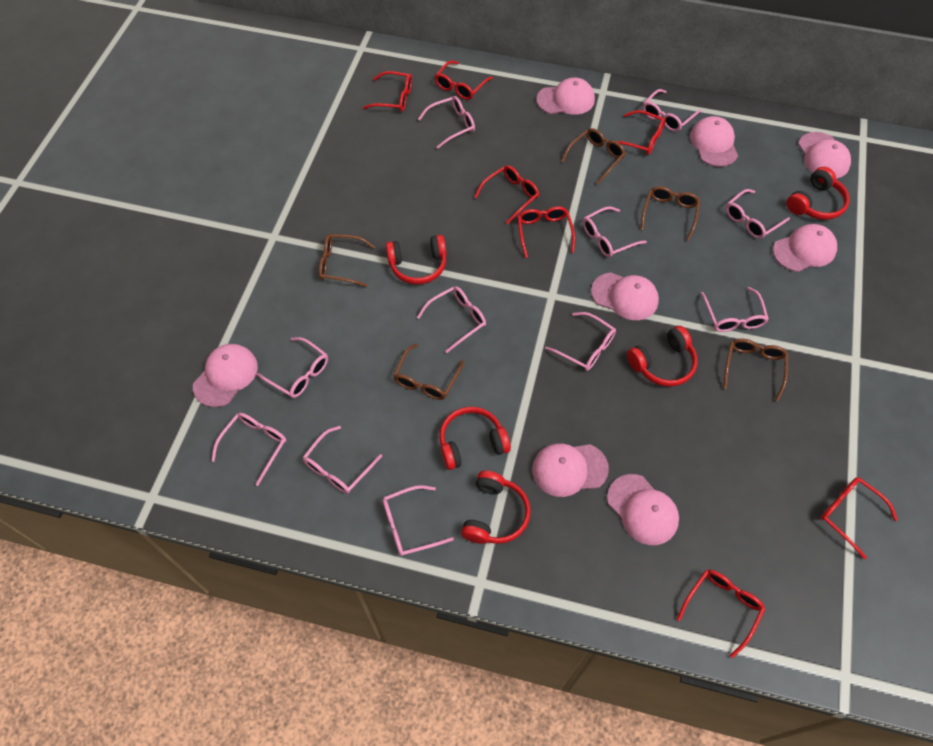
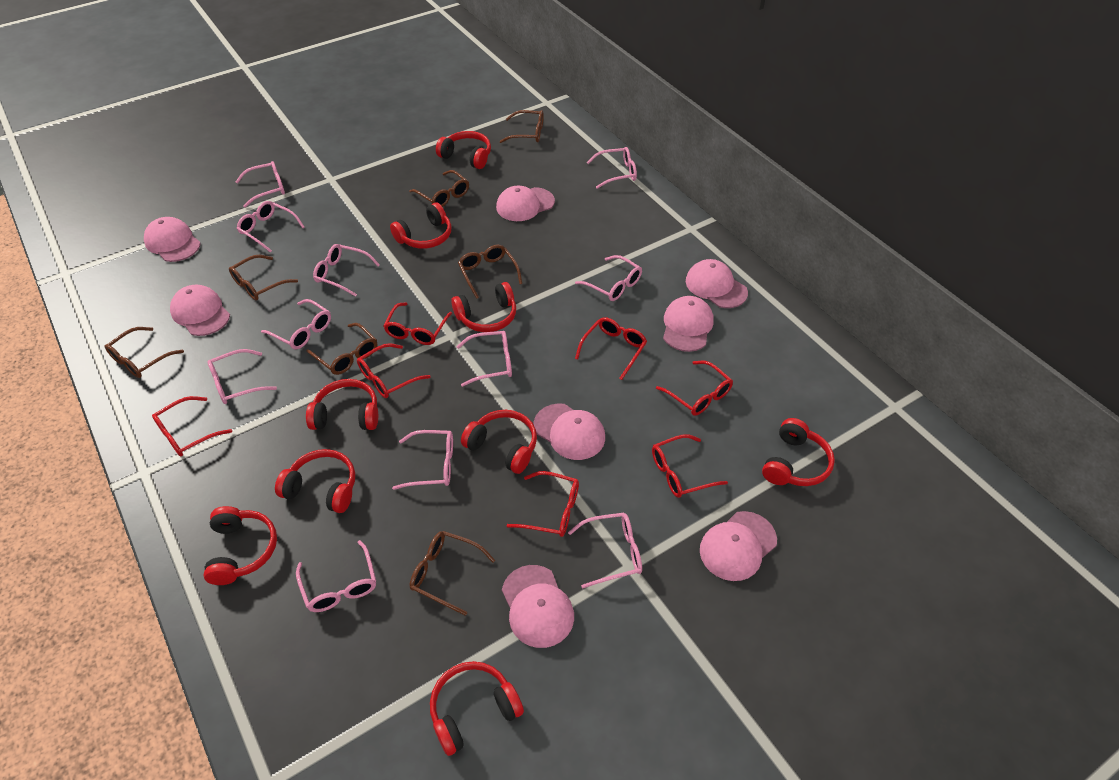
brown glasses: 5 -> 7
red headphones: 5 -> 9

